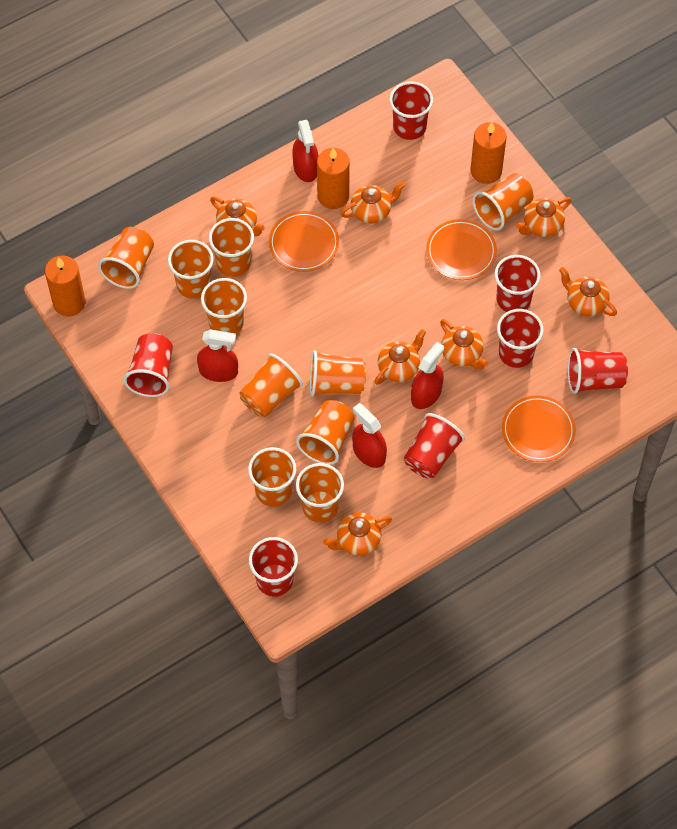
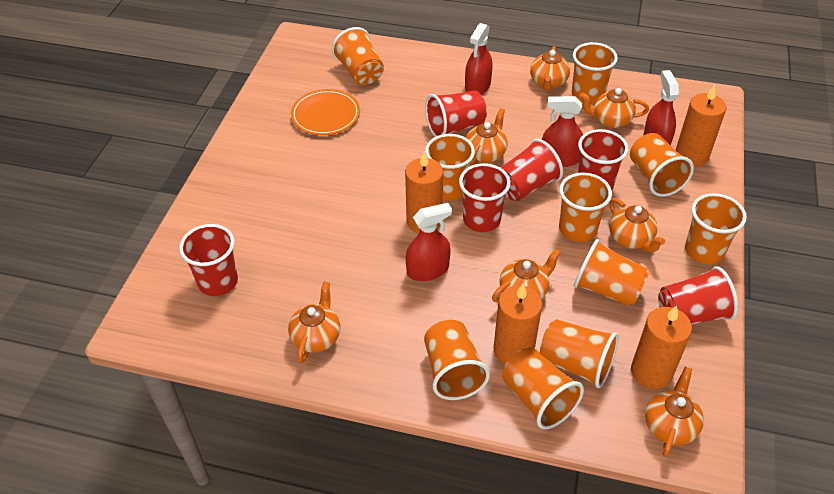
orange candle: 3 -> 4
orange plate: 3 -> 1
red cup: 7 -> 6

